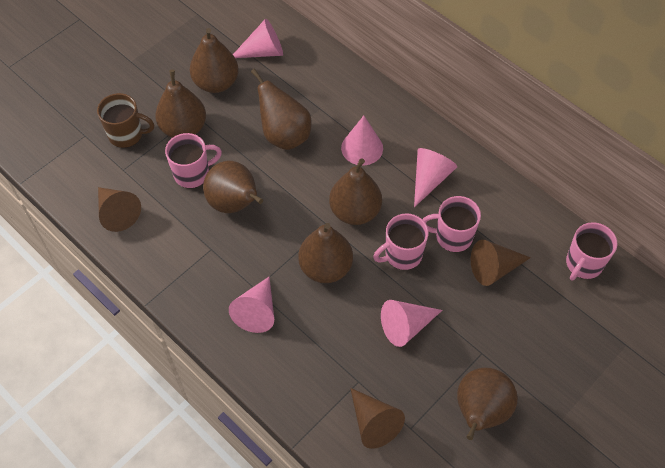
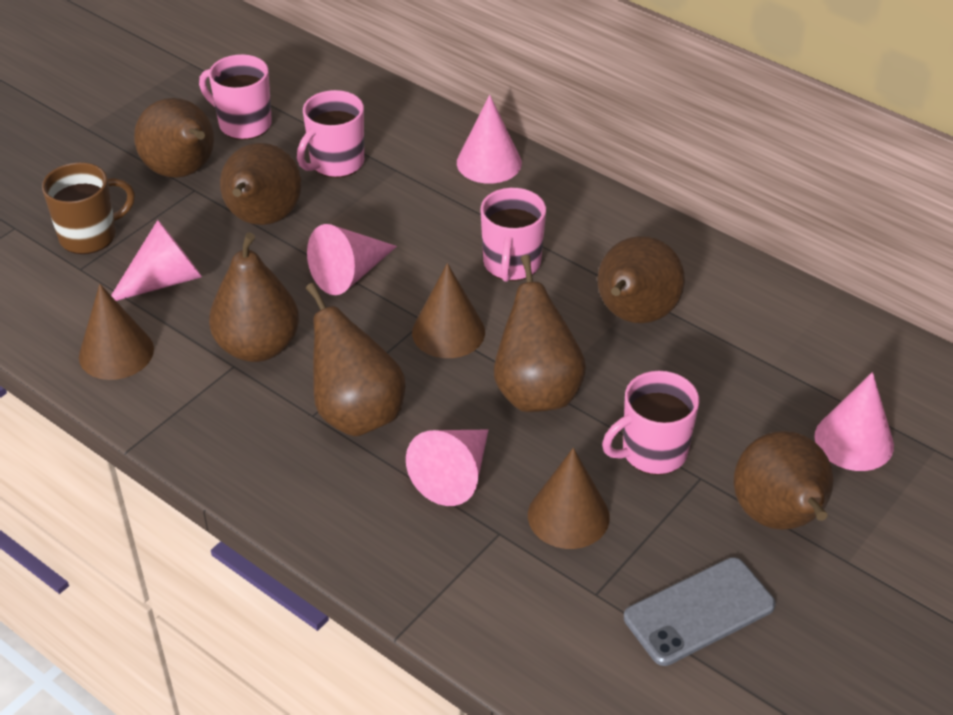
grey phone: 0 -> 1

